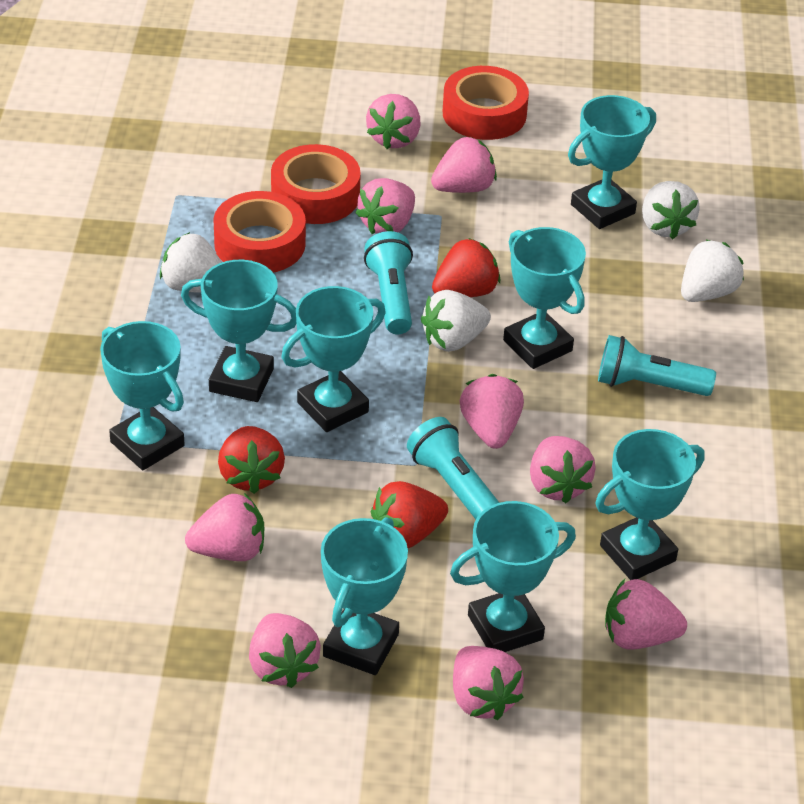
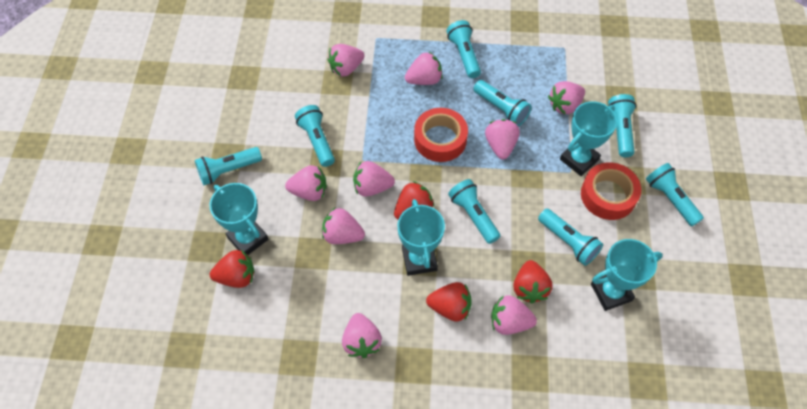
red strawberry: 3 -> 4
red tape: 3 -> 2
turquoise flashlight: 3 -> 8
turquoise trophy: 8 -> 4
white strawberry: 4 -> 0

